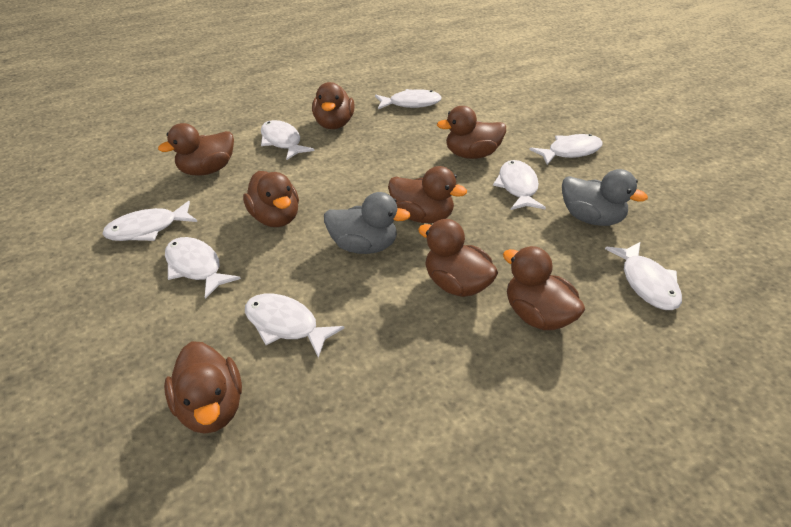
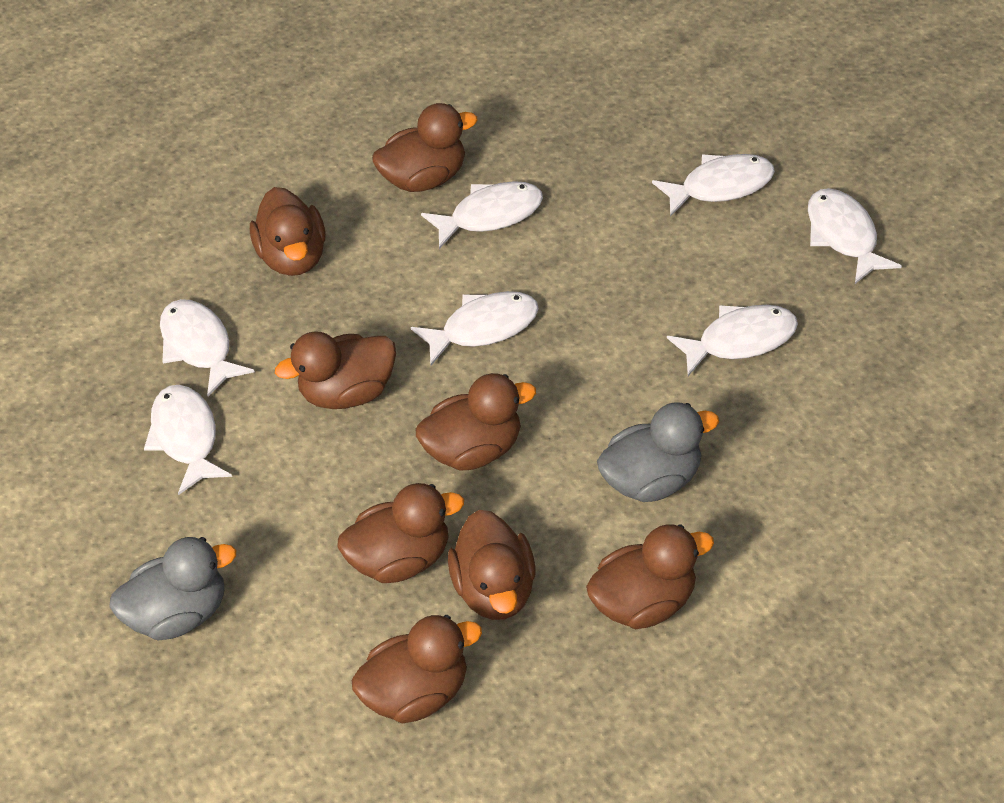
white fish: 8 -> 7

